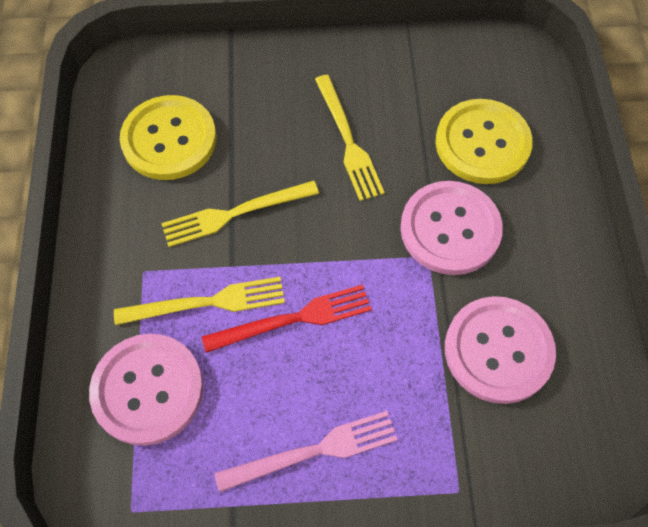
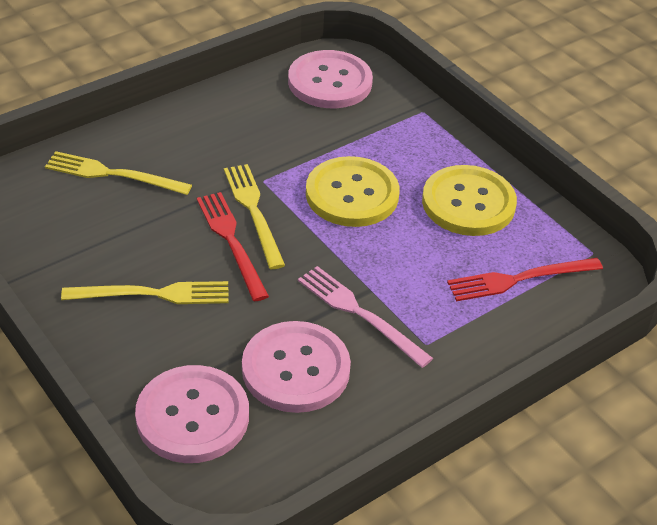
red fork: 1 -> 2

